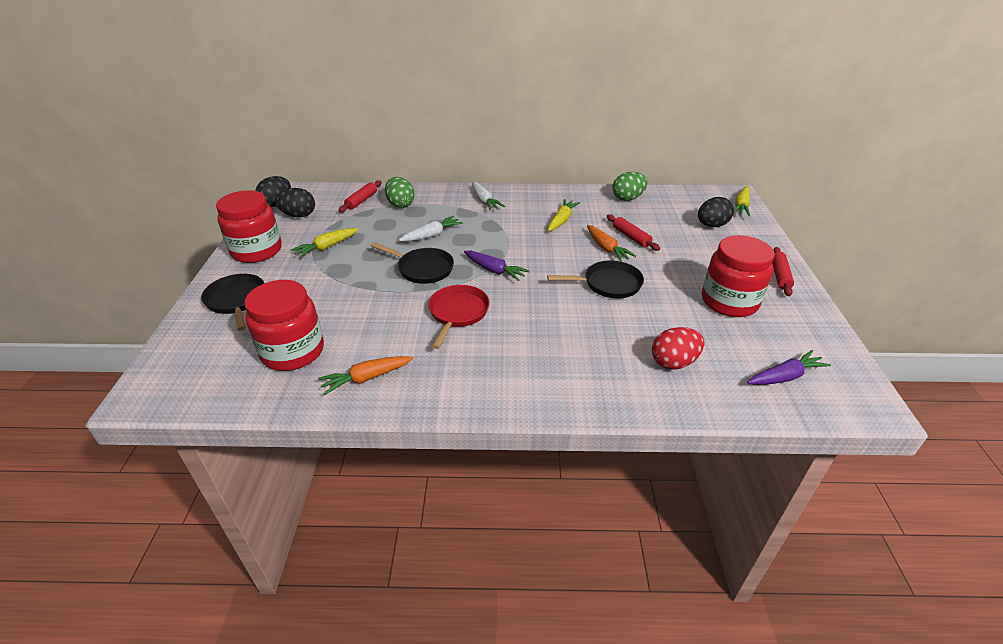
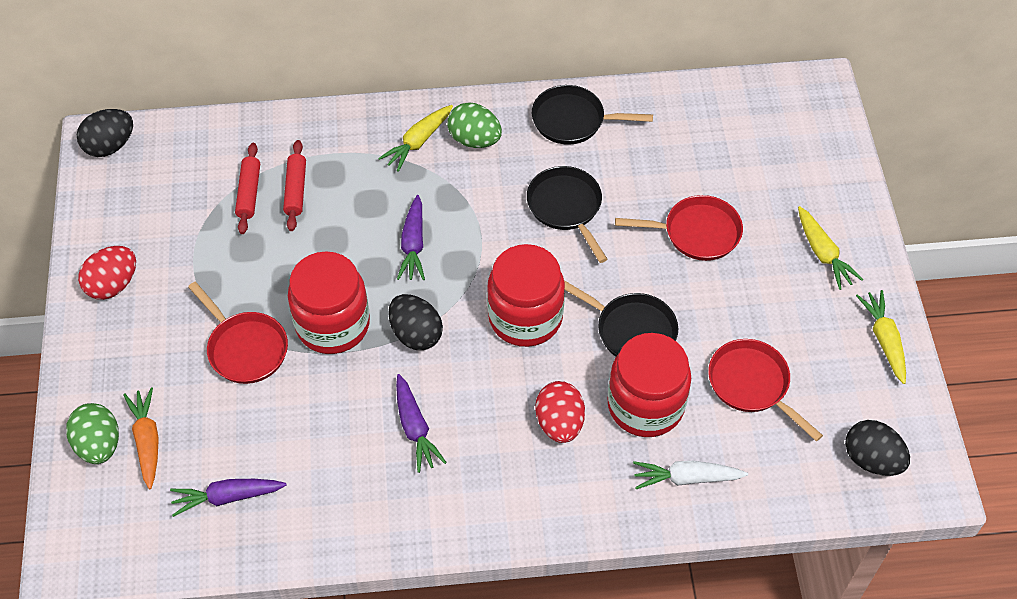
orange carrot: 2 -> 1
purple carrot: 2 -> 3
red egg: 1 -> 2
red pan: 1 -> 3
red rolling pin: 3 -> 2
white carrot: 2 -> 1

